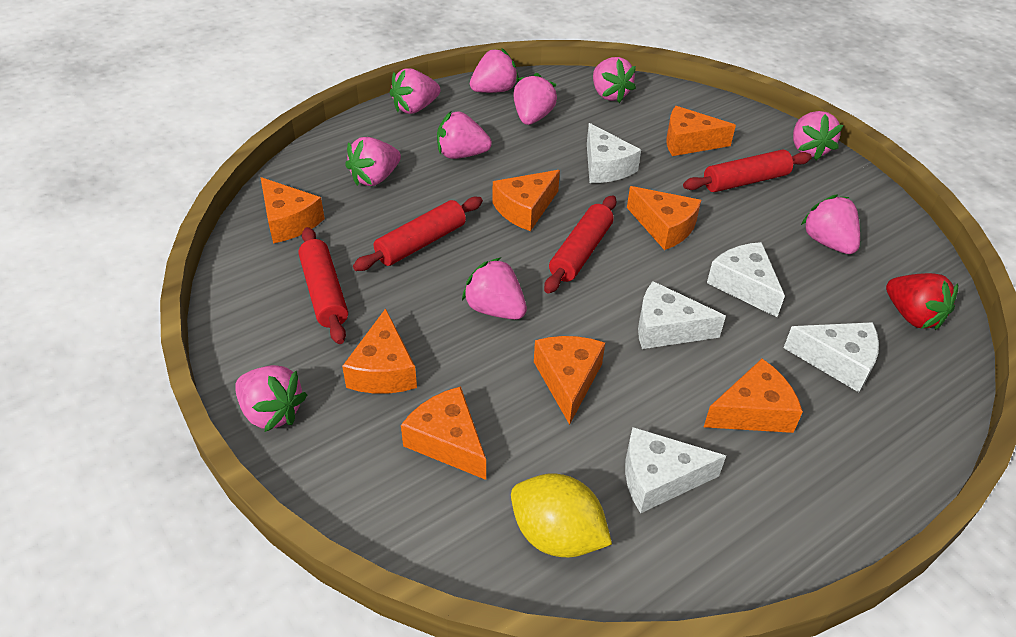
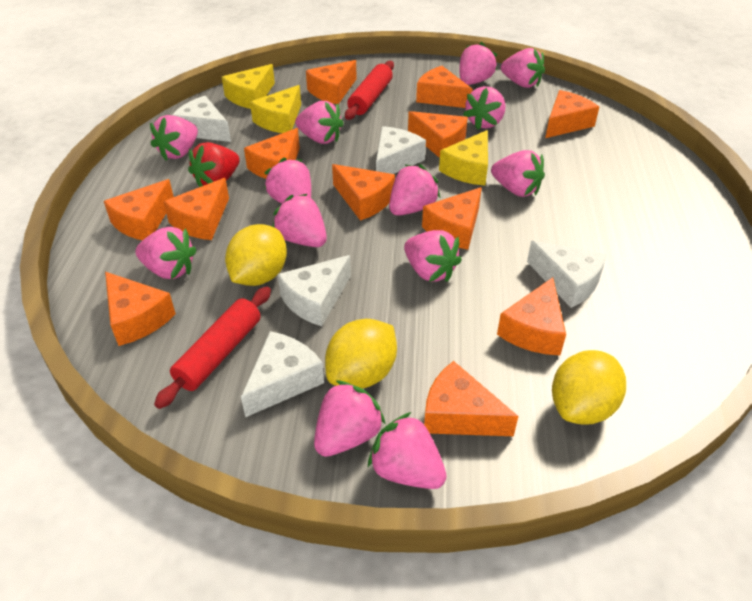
orange cheese: 8 -> 12
pink strawberry: 10 -> 13
red rolling pin: 4 -> 2
yellow cheese: 0 -> 3
yellow lemon: 1 -> 3

